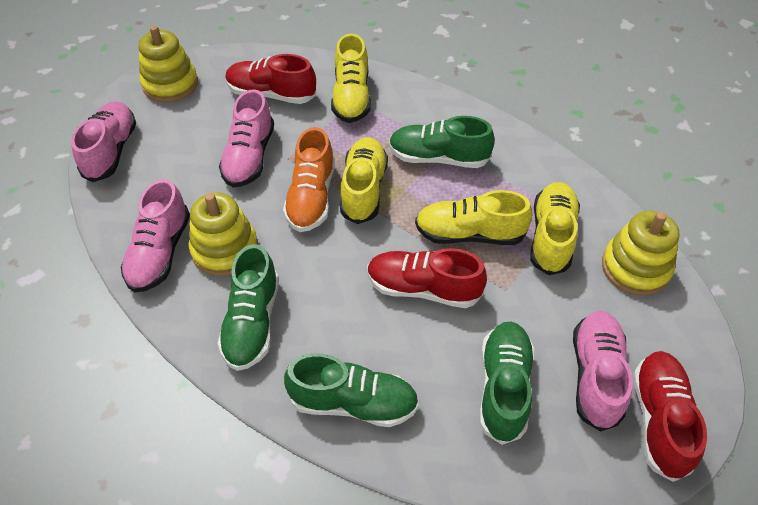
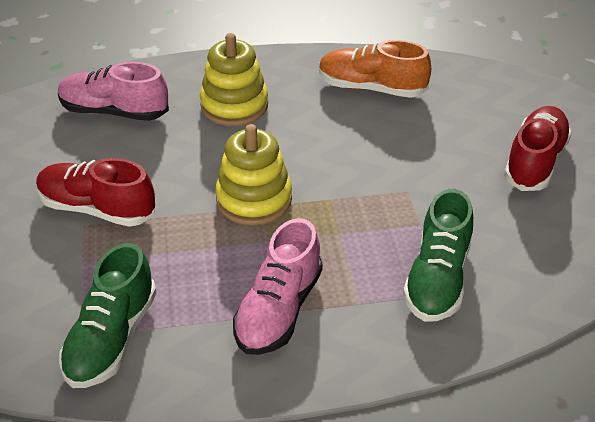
green shoe: 4 -> 2
pink shoe: 4 -> 2
red shoe: 3 -> 2
yellow shoe: 4 -> 0
yellow stacking toy: 3 -> 2

